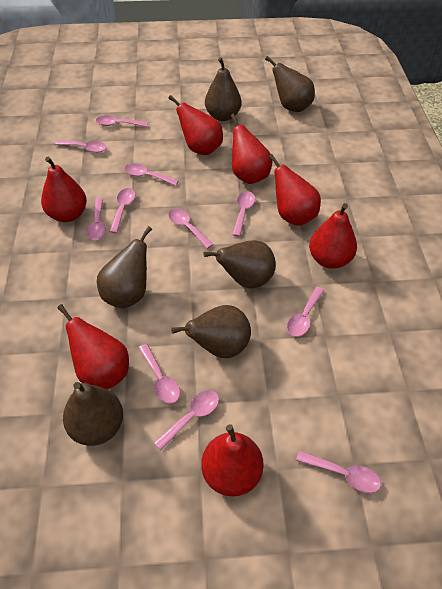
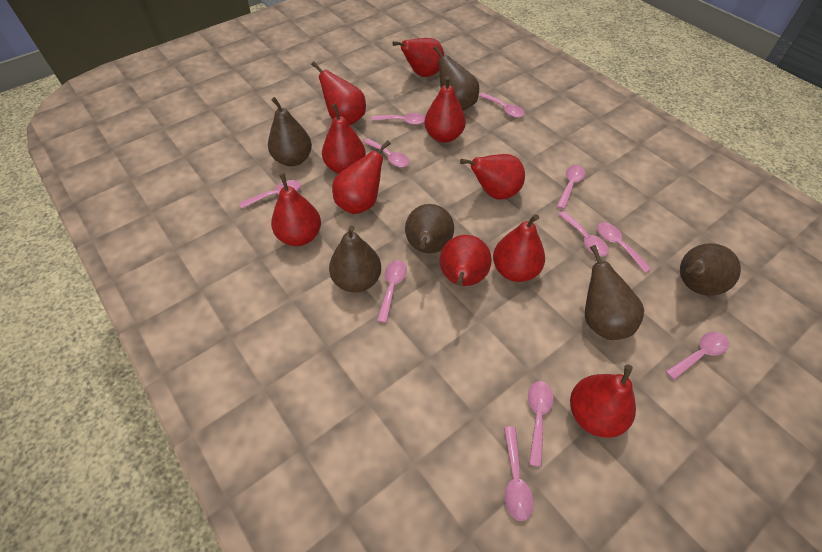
red pear: 7 -> 10

